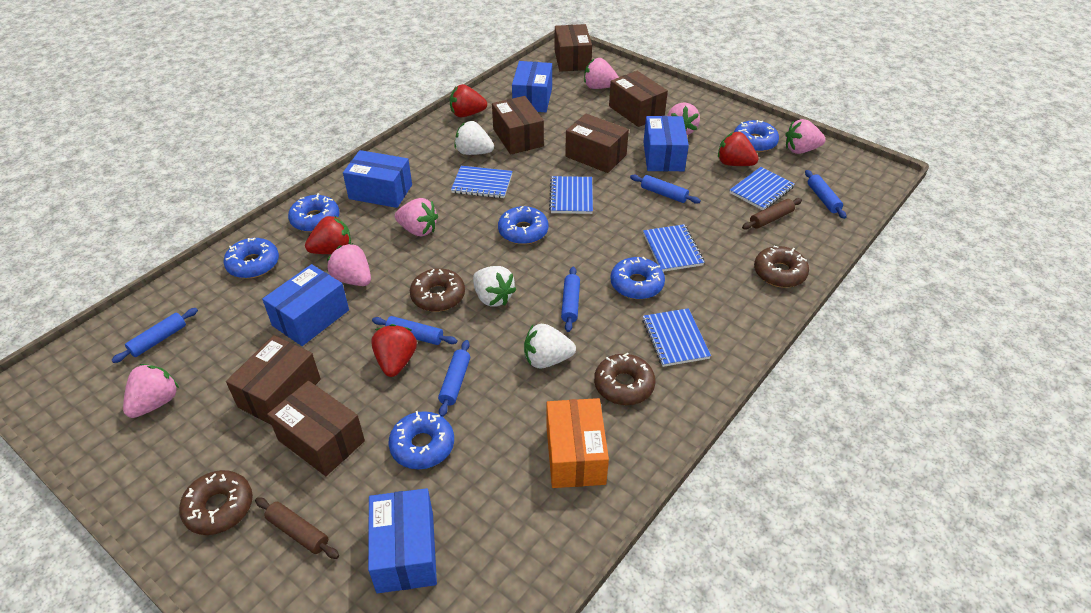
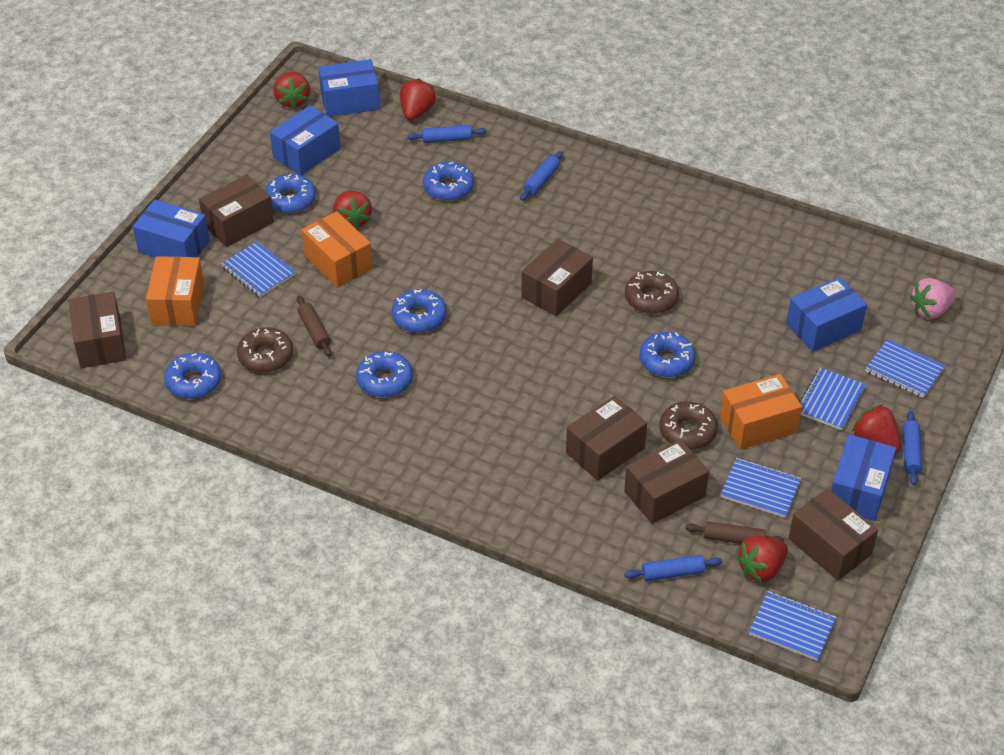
blue rolling pin: 6 -> 4
brown donut: 4 -> 3
orange box: 1 -> 3
pink strawberry: 6 -> 1
red strawberry: 4 -> 5
white strawberry: 3 -> 0

